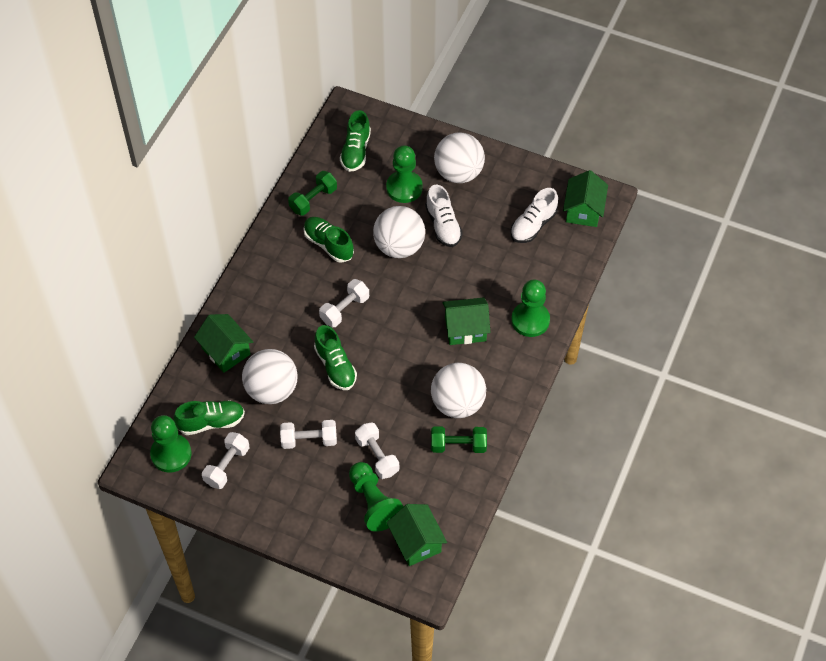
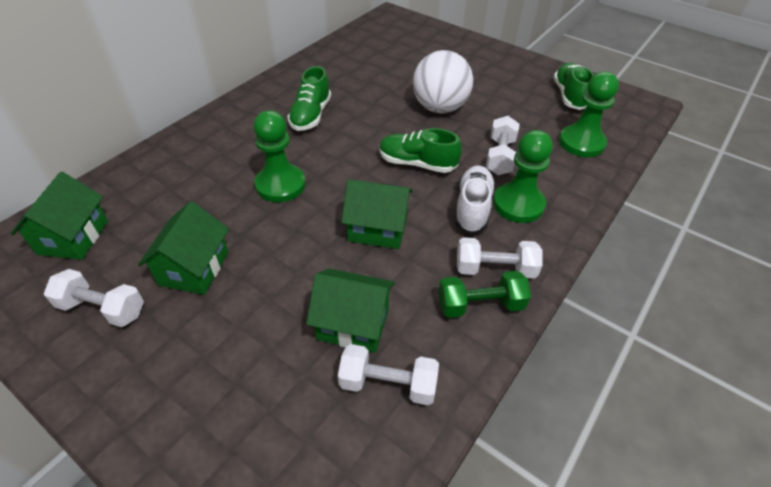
green dumbbell: 2 -> 1
green pawn: 4 -> 3
green shoe: 4 -> 3
white ball: 4 -> 1
white shoe: 2 -> 1

